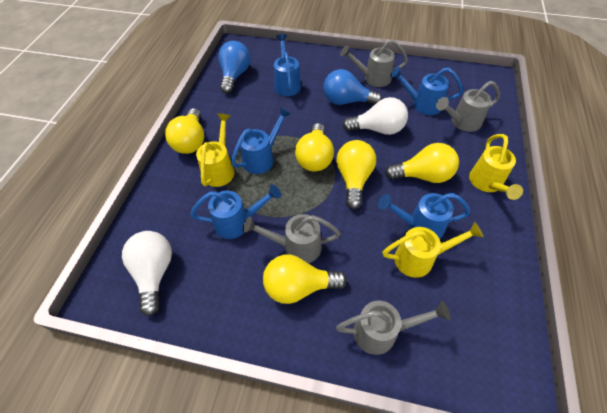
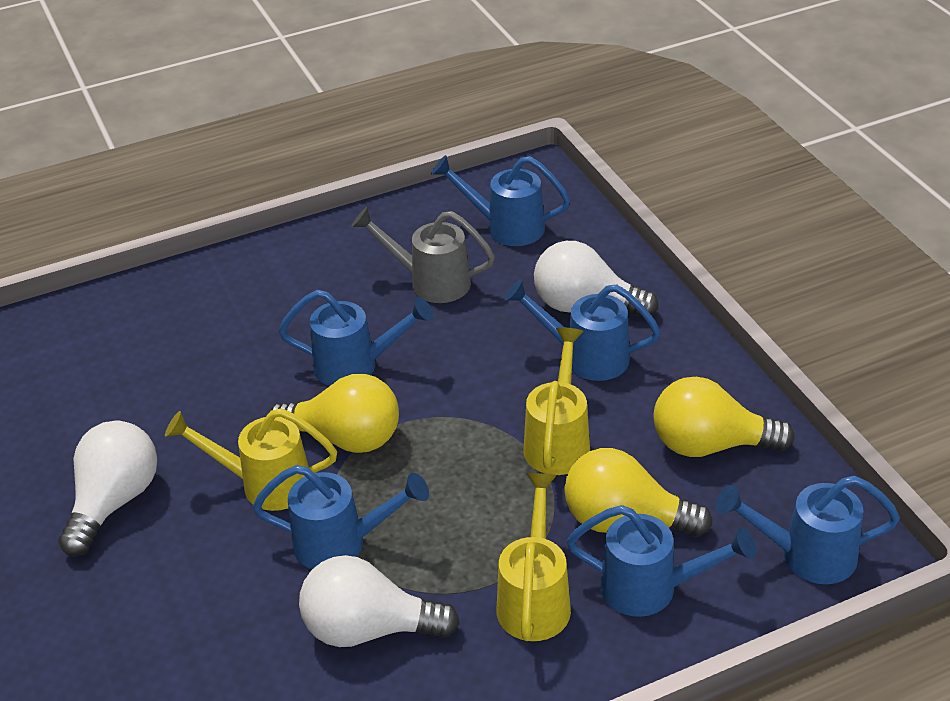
blue light bulb: 2 -> 0
blue watering can: 5 -> 6
grey watering can: 4 -> 1
white light bulb: 2 -> 3
yellow light bulb: 5 -> 3

